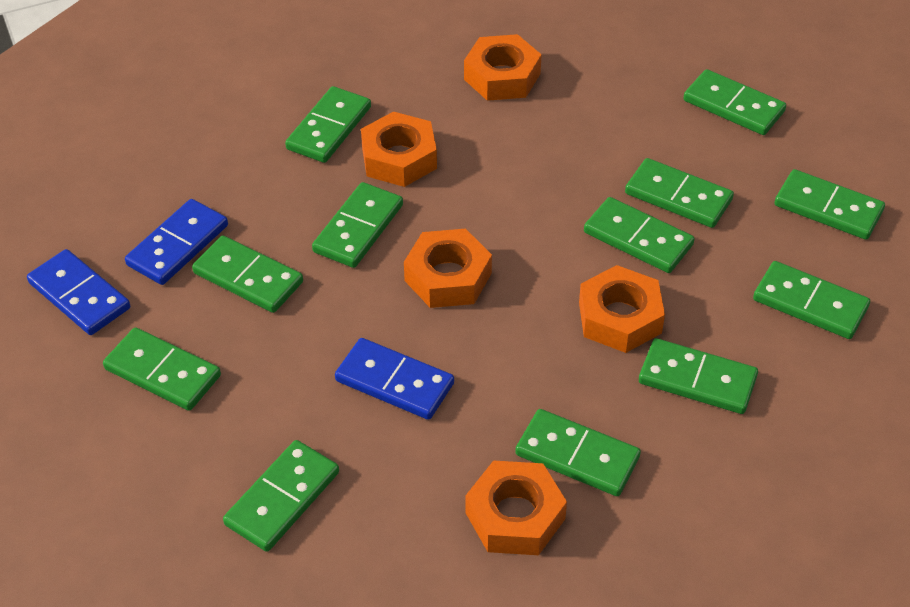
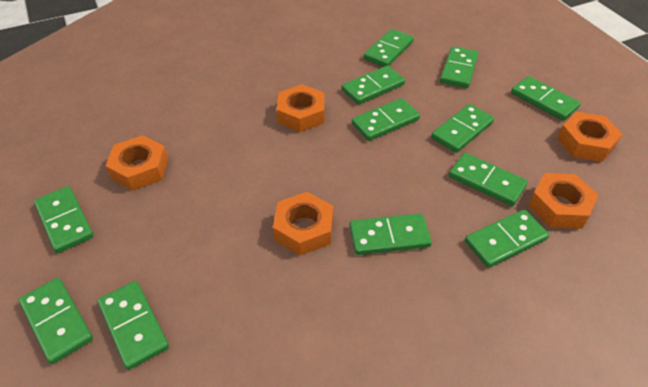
blue domino: 3 -> 0

